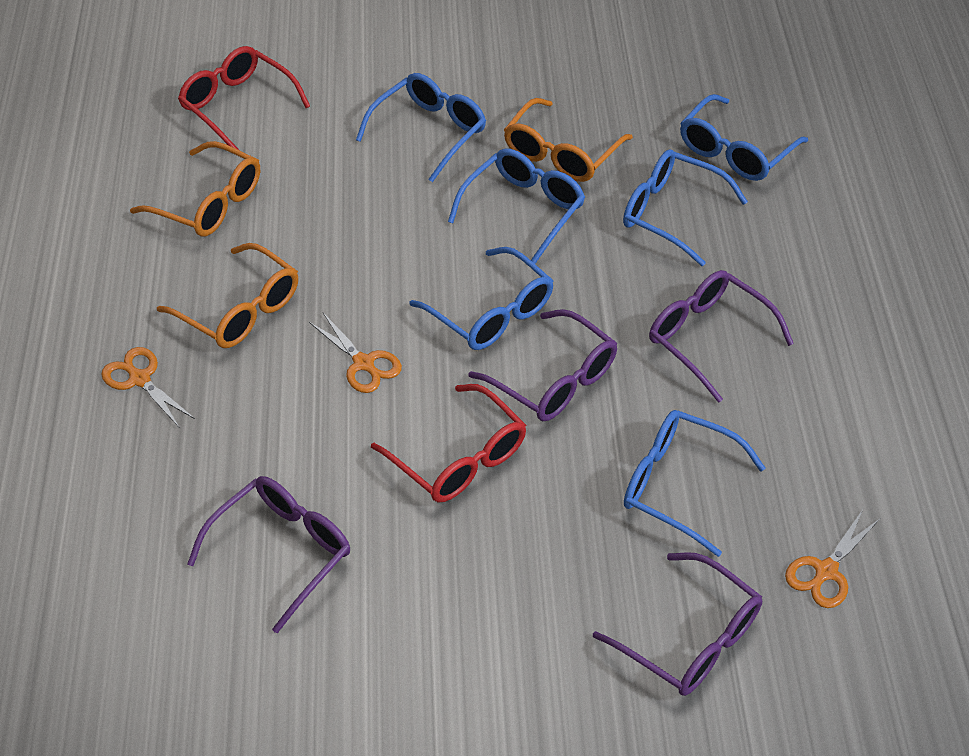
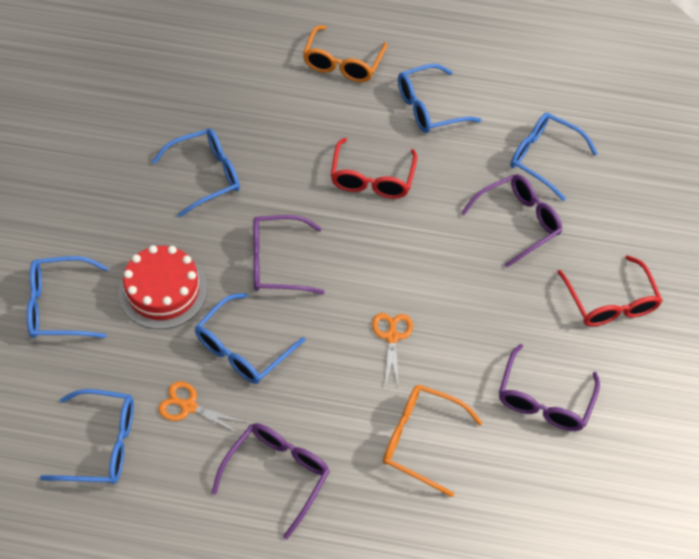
orange glasses: 3 -> 2
orange scissors: 3 -> 2
red cake: 0 -> 1

